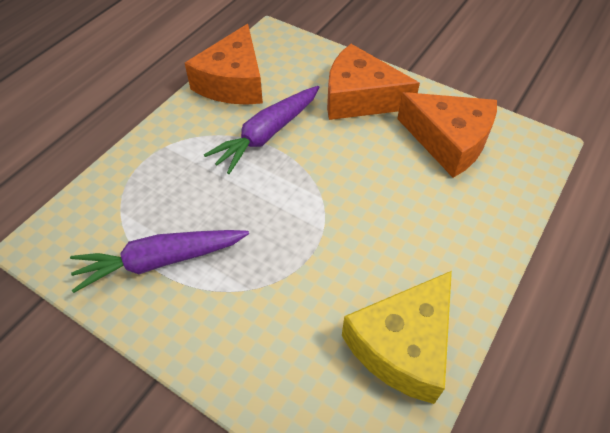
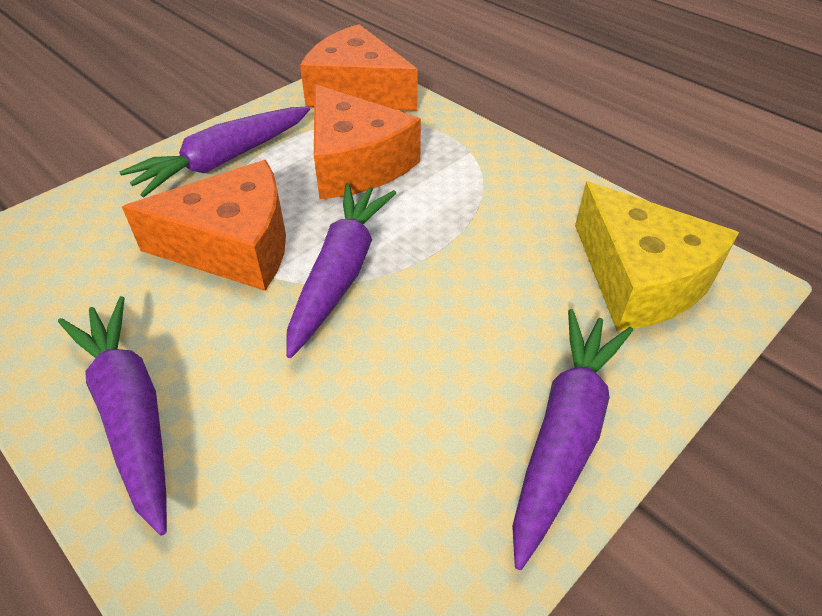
purple carrot: 2 -> 4

